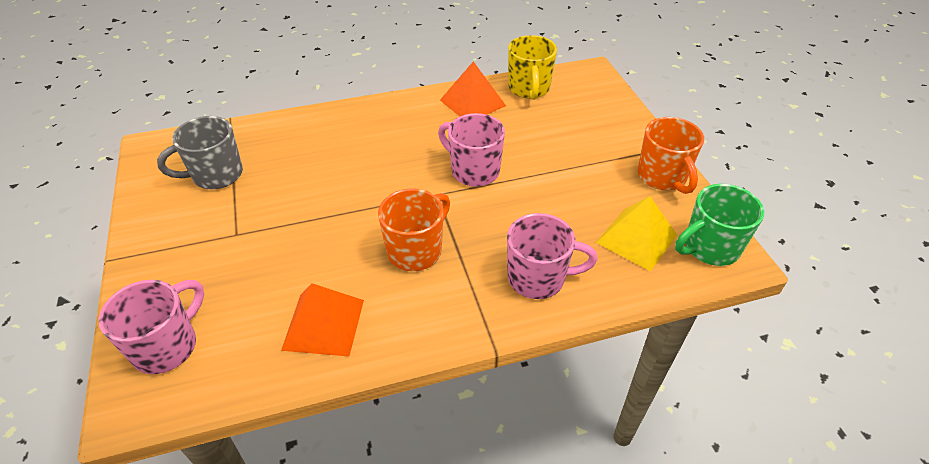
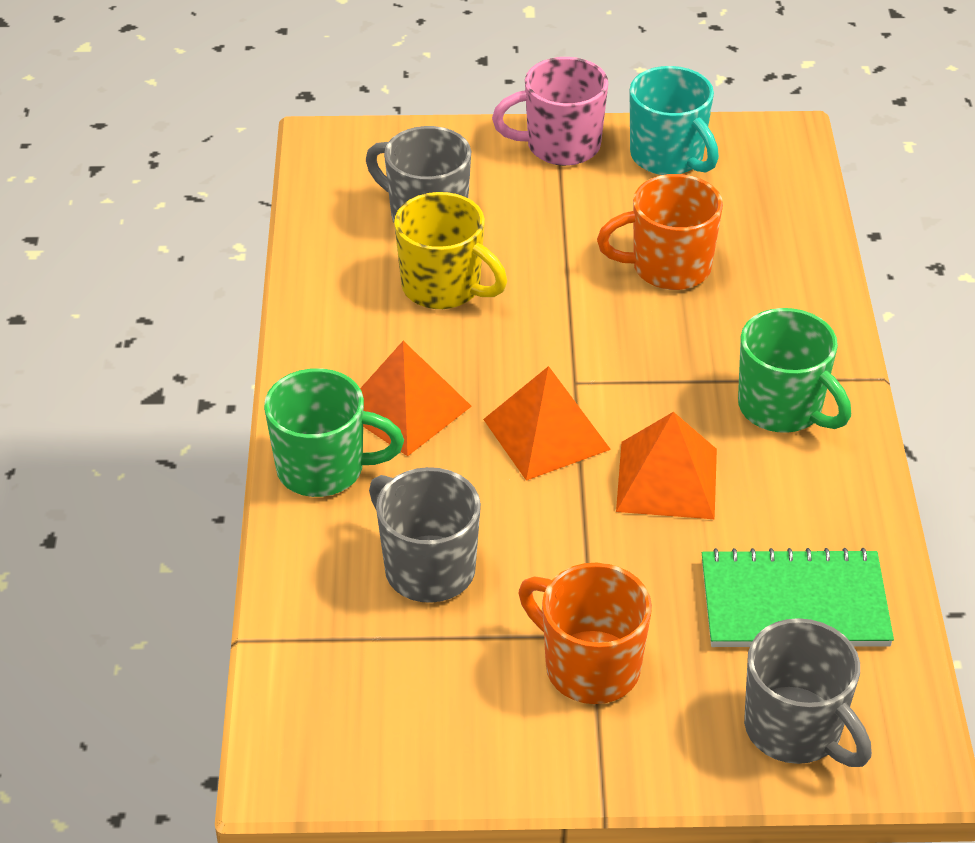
green mug: 1 -> 2
green notebook: 0 -> 1
grey mug: 1 -> 3
orange pyramid: 2 -> 3
pink mug: 3 -> 1
turquoise mug: 0 -> 1
yellow pyramid: 1 -> 0

